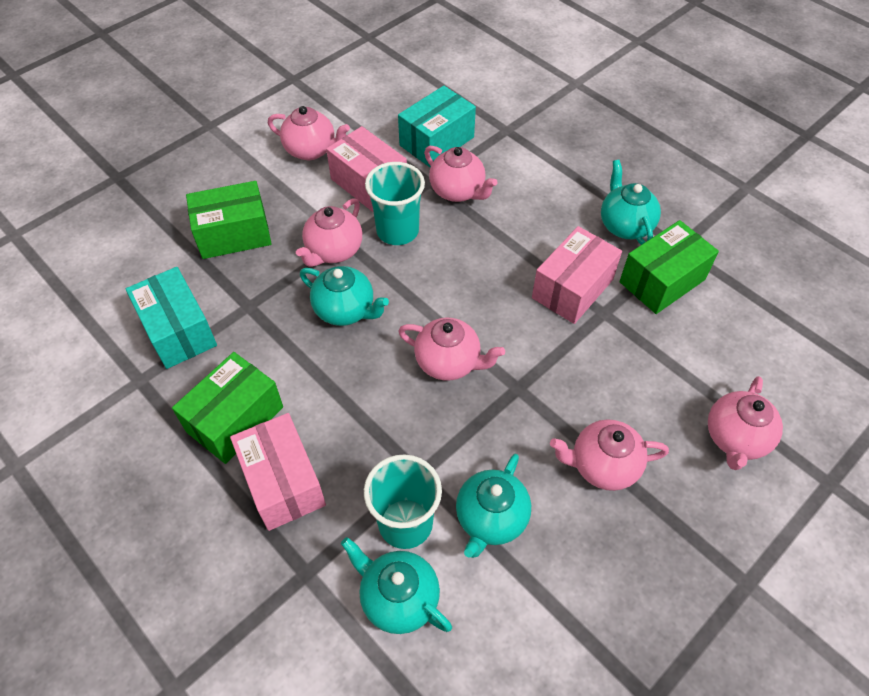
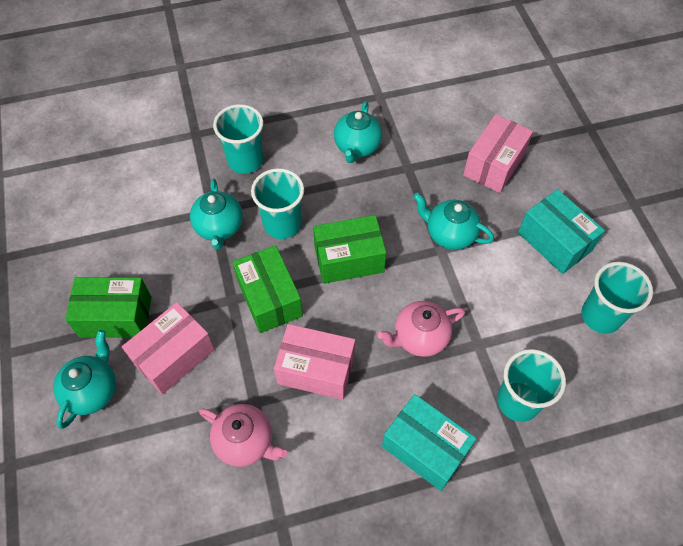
pink teapot: 6 -> 2
turquoise cup: 2 -> 4

